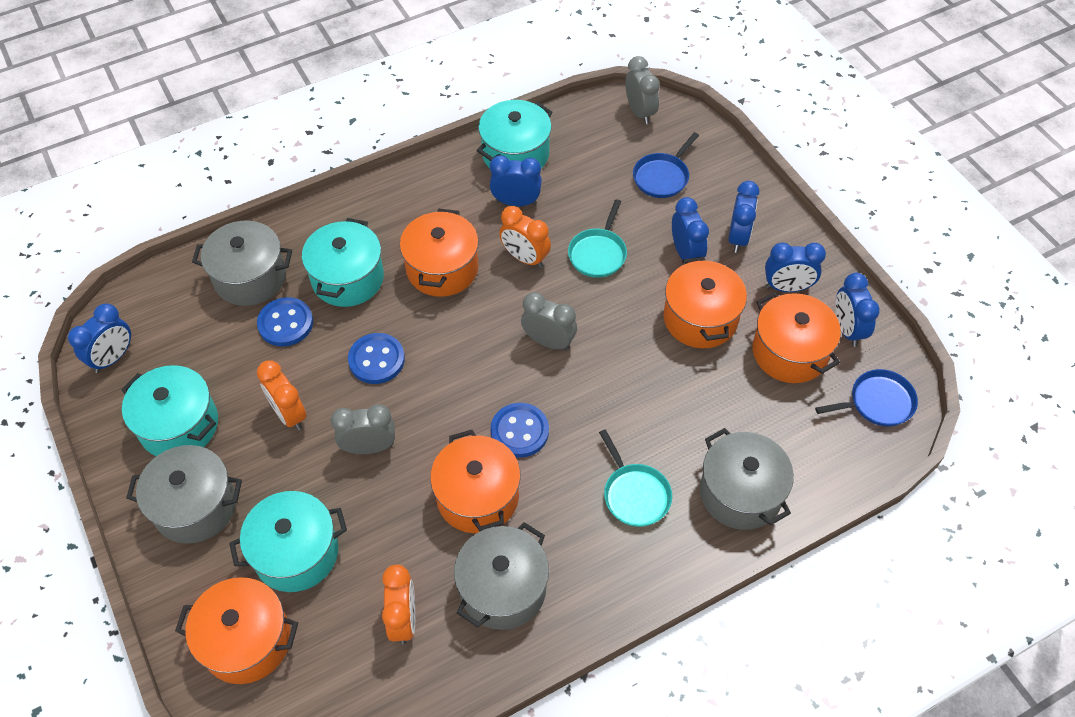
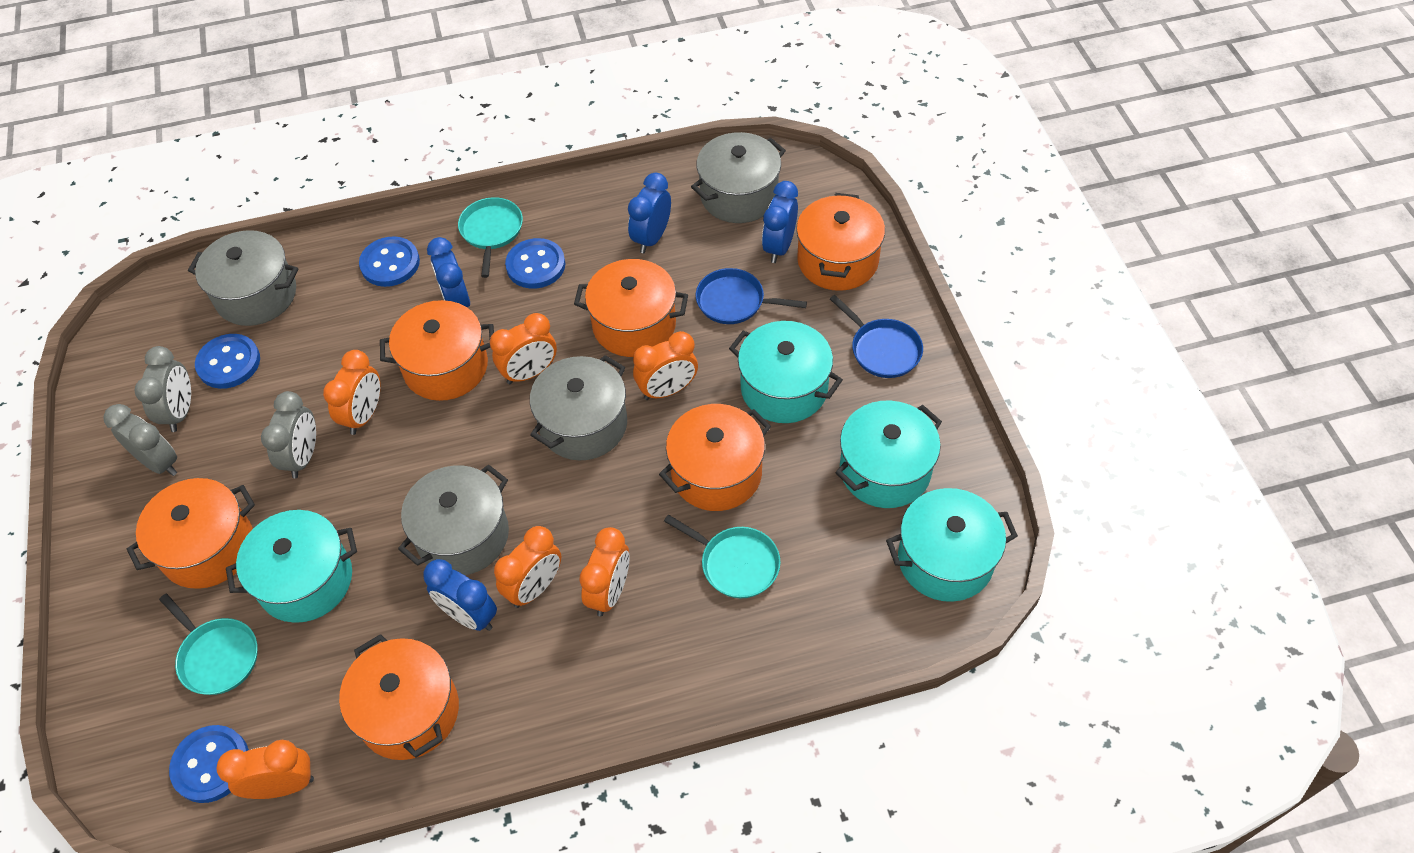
blue button: 3 -> 4
blue clock: 6 -> 4
orange clock: 3 -> 6
orange pot: 5 -> 6
turquoise pan: 2 -> 3

